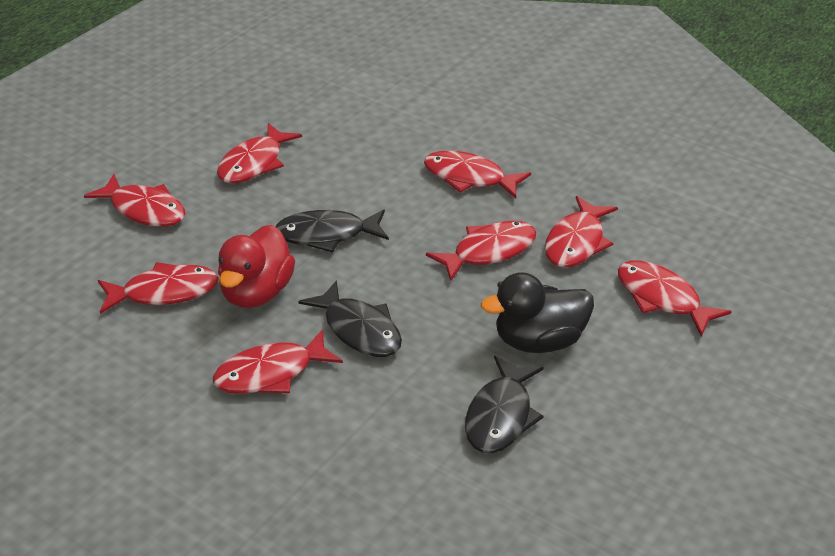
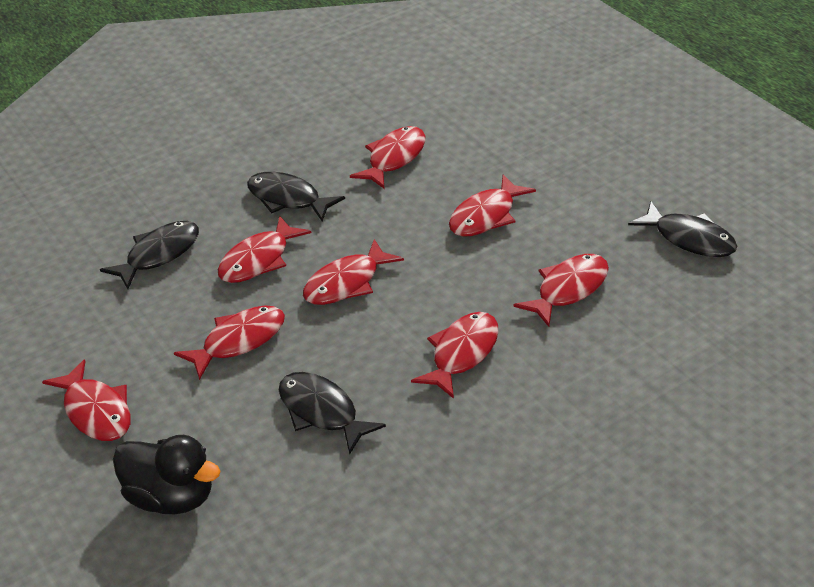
black fish: 3 -> 4
red duck: 1 -> 0

